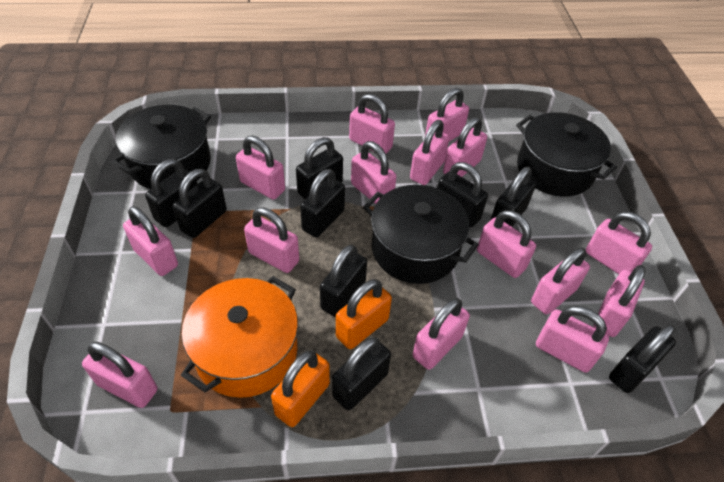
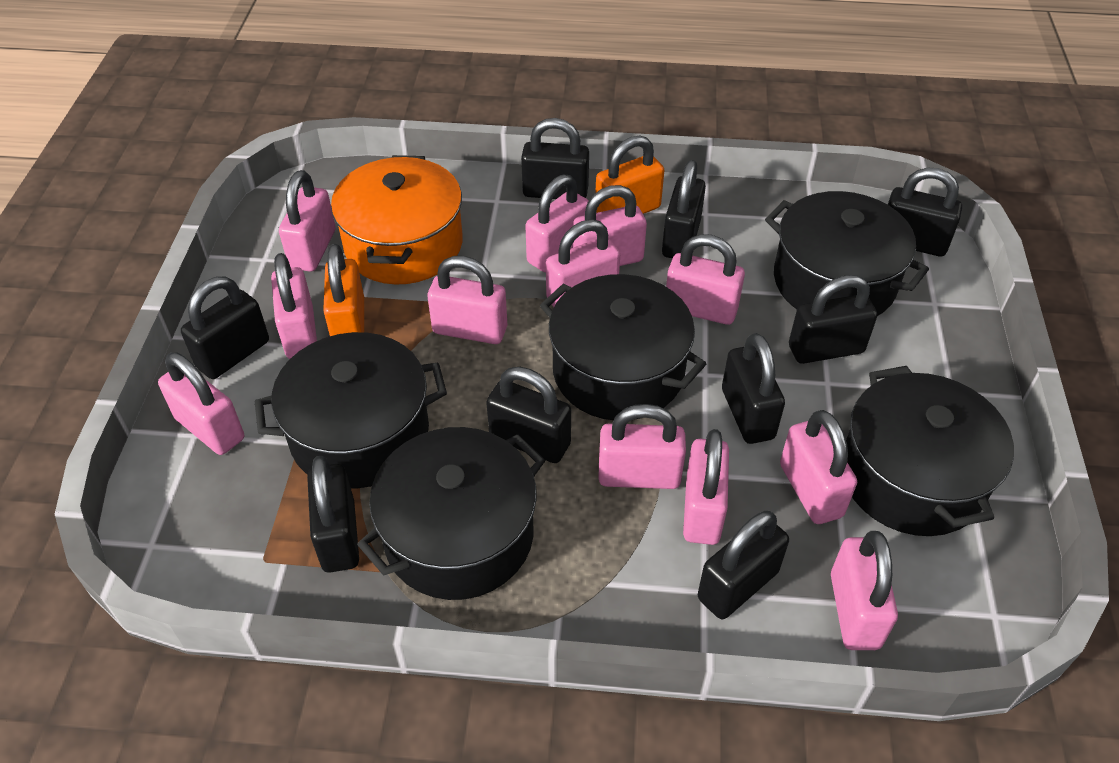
black pot: 3 -> 5
pink padlock: 15 -> 12

